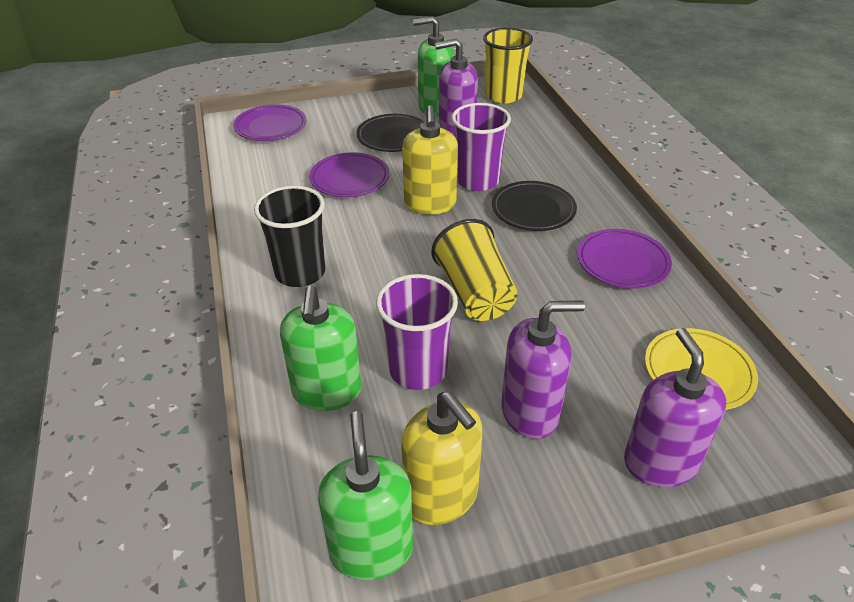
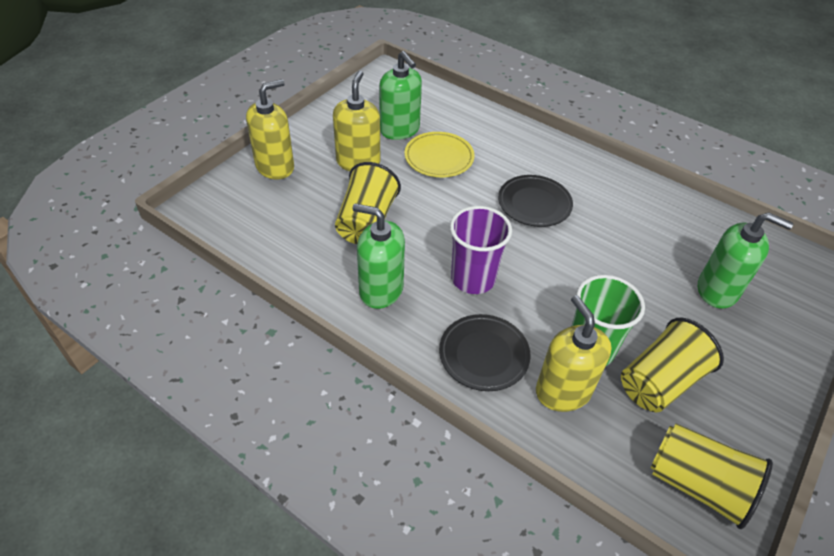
black cup: 1 -> 0
green cup: 0 -> 1
purple cup: 2 -> 1
purple plate: 3 -> 0
purple soap dispenser: 3 -> 0
yellow cup: 2 -> 3
yellow soap dispenser: 2 -> 3

